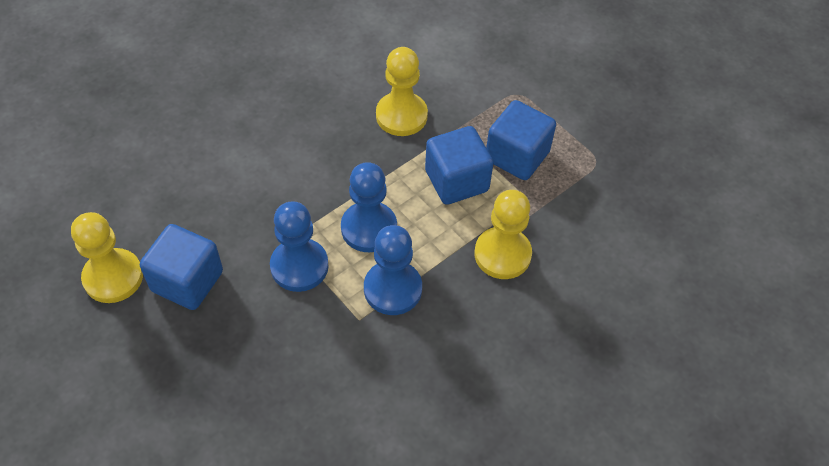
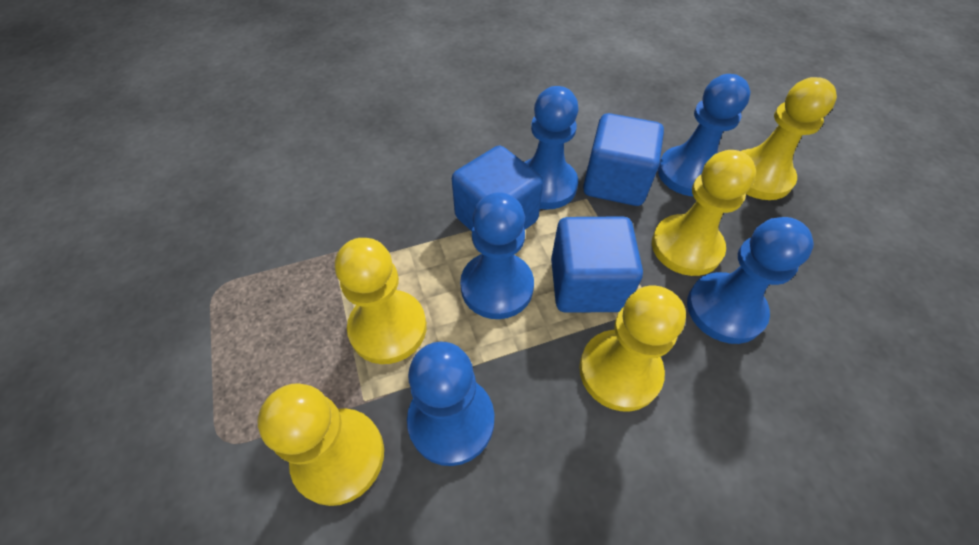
blue pawn: 3 -> 5
yellow pawn: 3 -> 5

